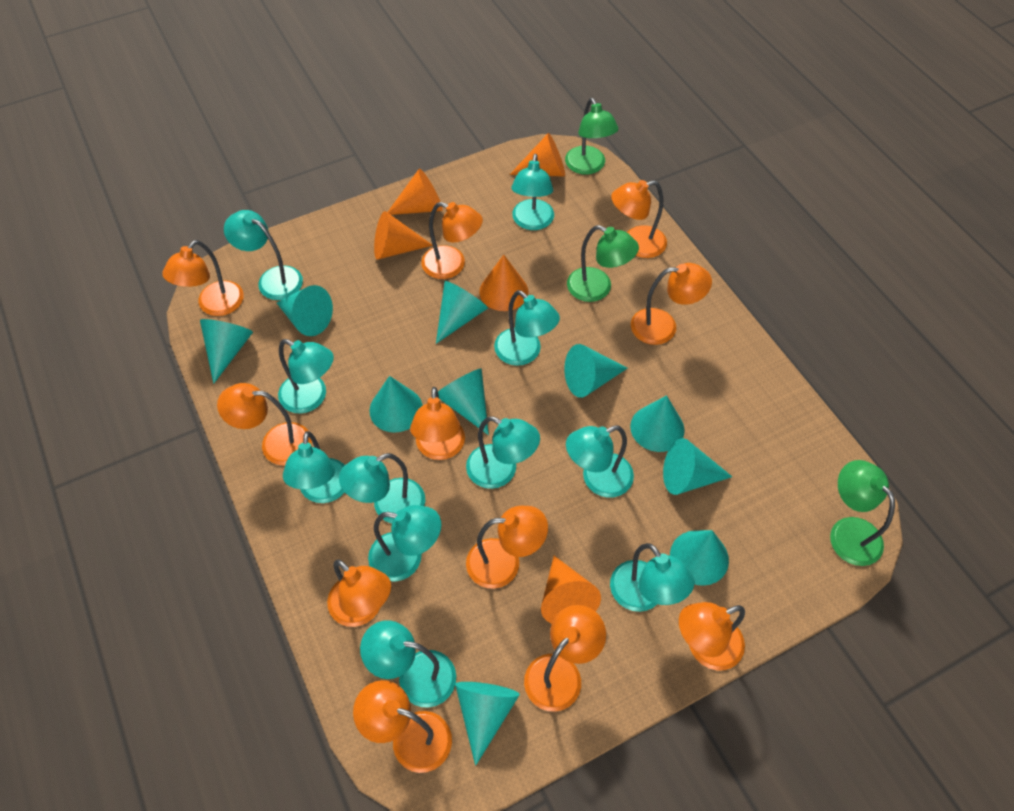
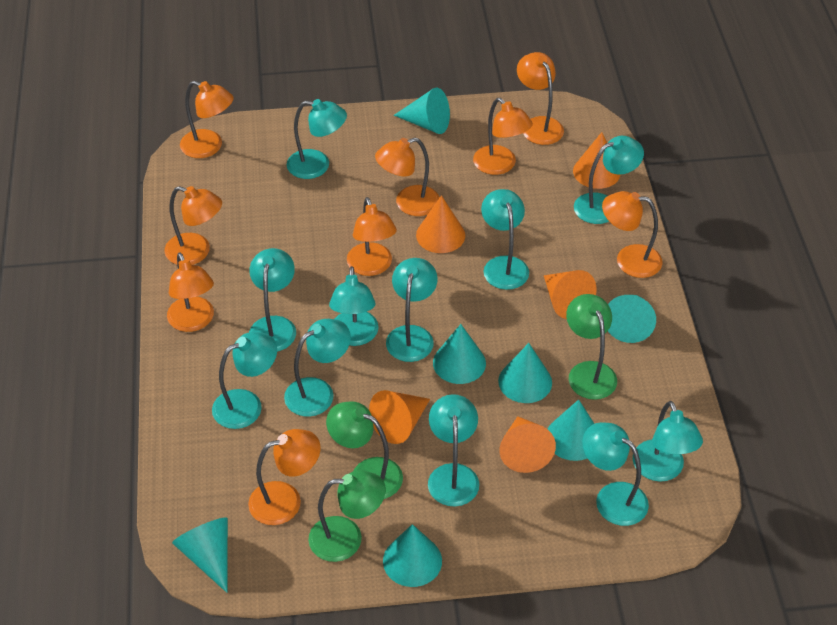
orange lamp: 11 -> 9
turquoise cone: 10 -> 7

